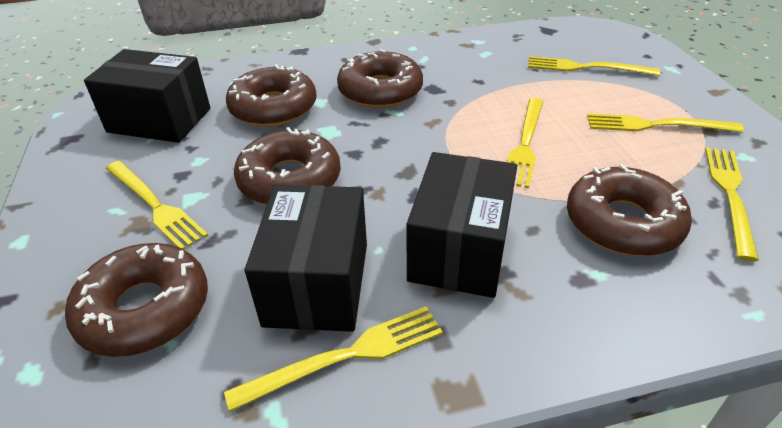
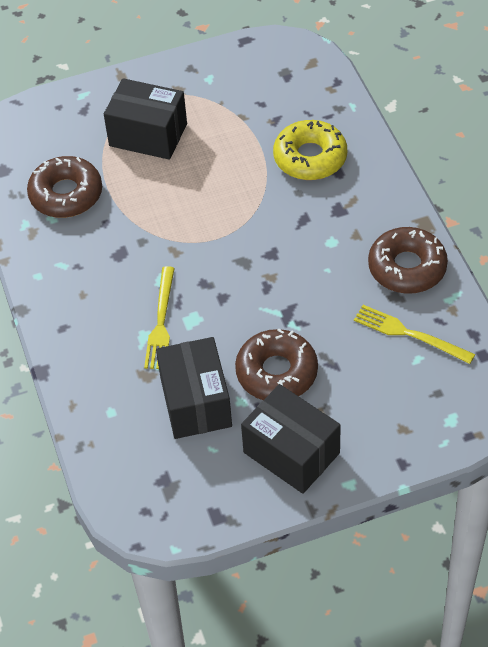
brown donut: 5 -> 3
yellow donut: 0 -> 1
yellow fork: 6 -> 2

